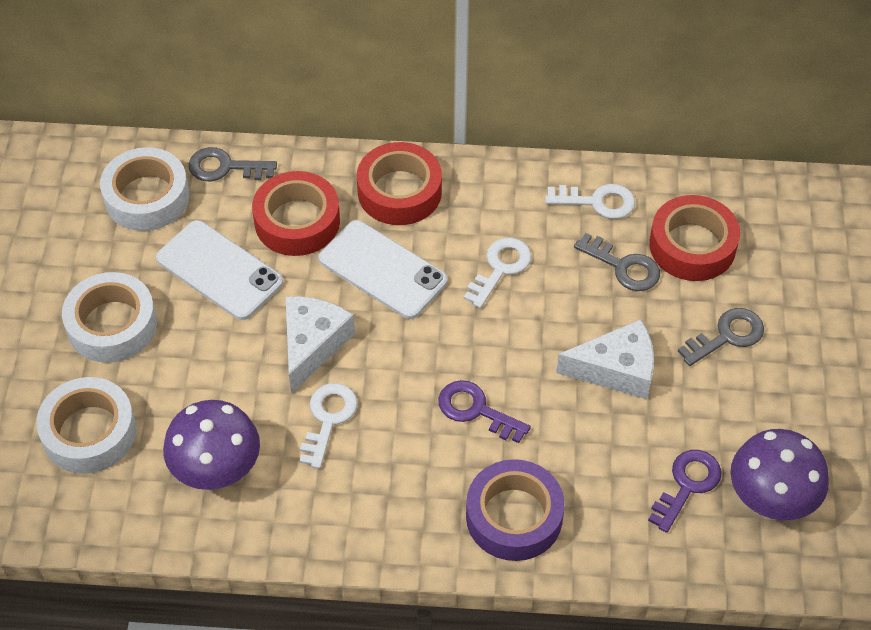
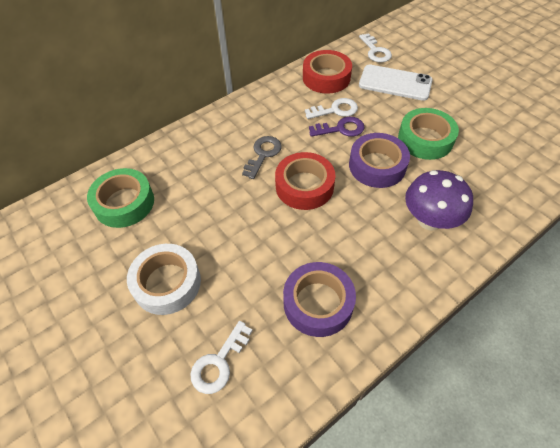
green tape: 0 -> 2
grey key: 3 -> 1
purple key: 2 -> 1
purple mushroom: 2 -> 1
purple tape: 1 -> 2
red tape: 3 -> 2
white cheese: 2 -> 0
white phone: 2 -> 1
white tape: 3 -> 1

